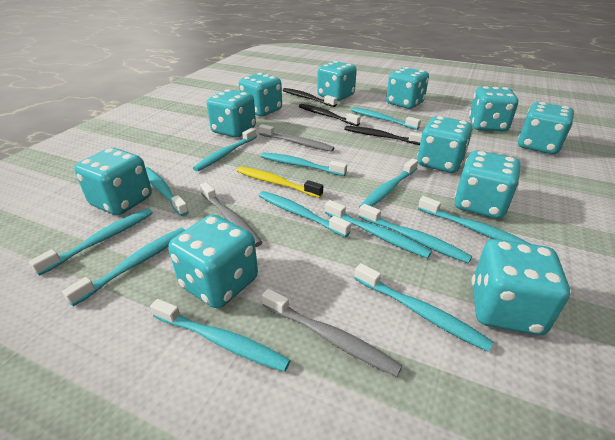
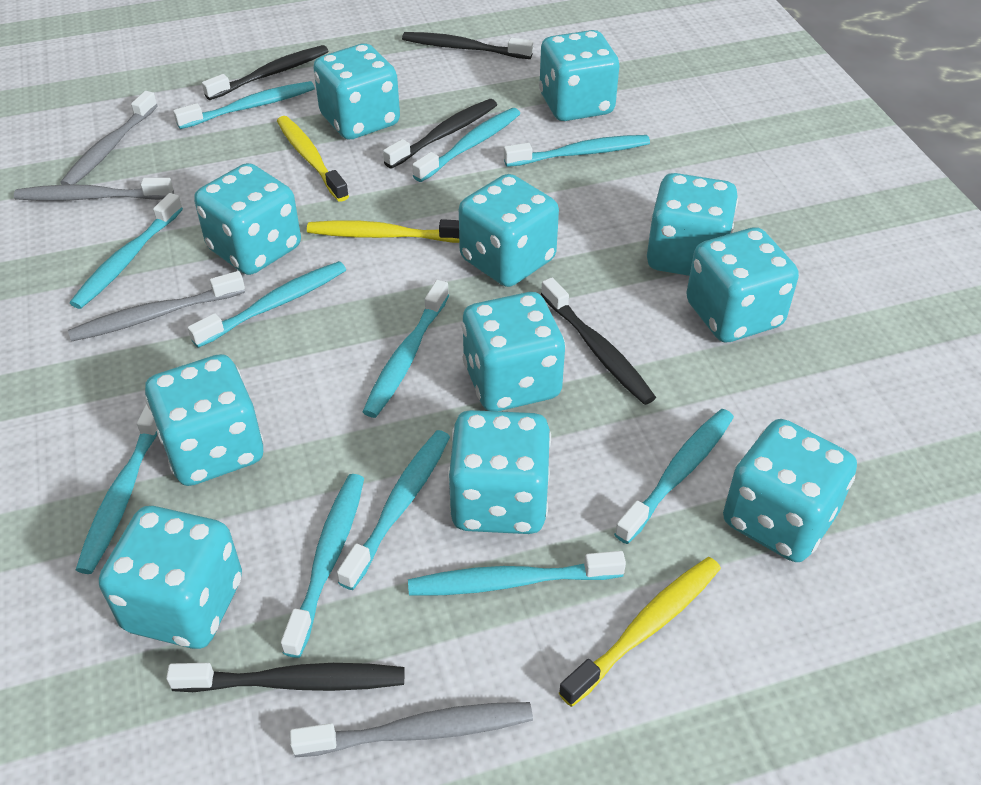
black toothbrush: 3 -> 5
grey toothbrush: 3 -> 4
turquoise toothbrush: 13 -> 11
yellow toothbrush: 1 -> 3

